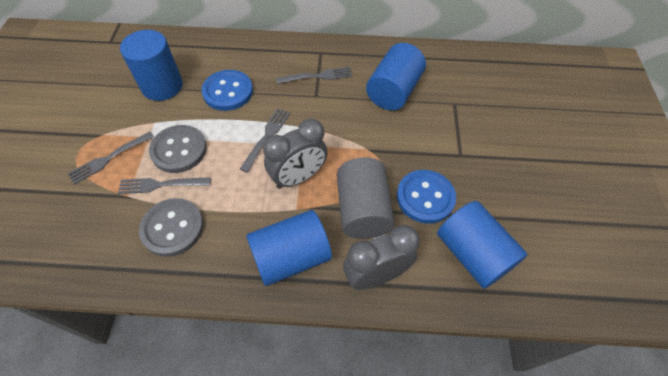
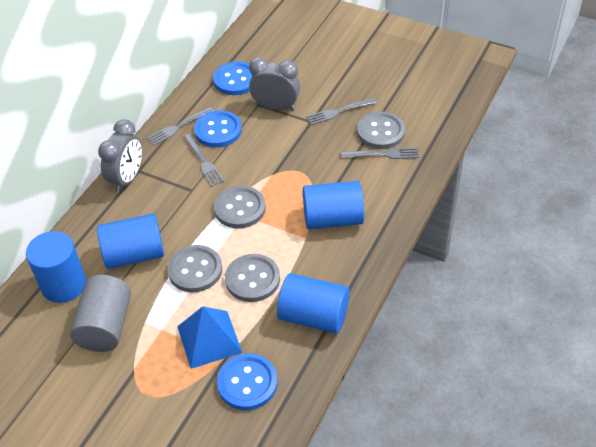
blue button: 2 -> 3
blue pyramid: 0 -> 1
grey button: 2 -> 4

